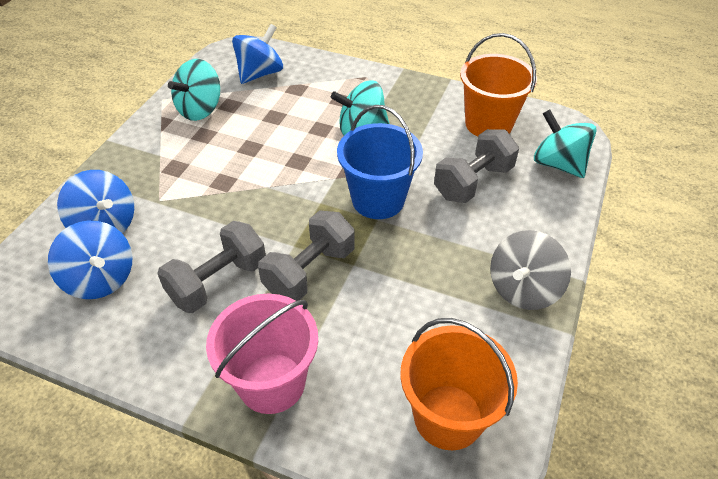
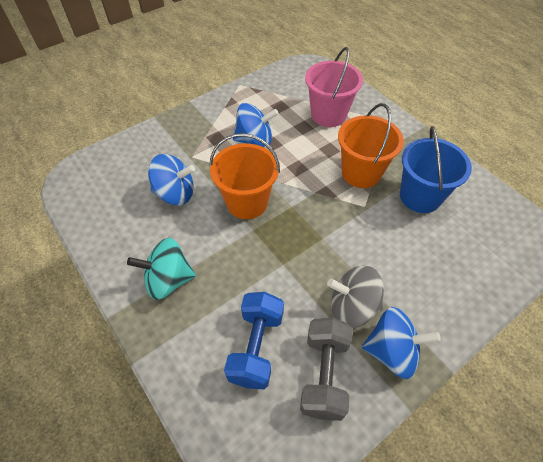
blue dumbbell: 0 -> 1
grey dumbbell: 3 -> 1
turquoise spinning top: 3 -> 1

